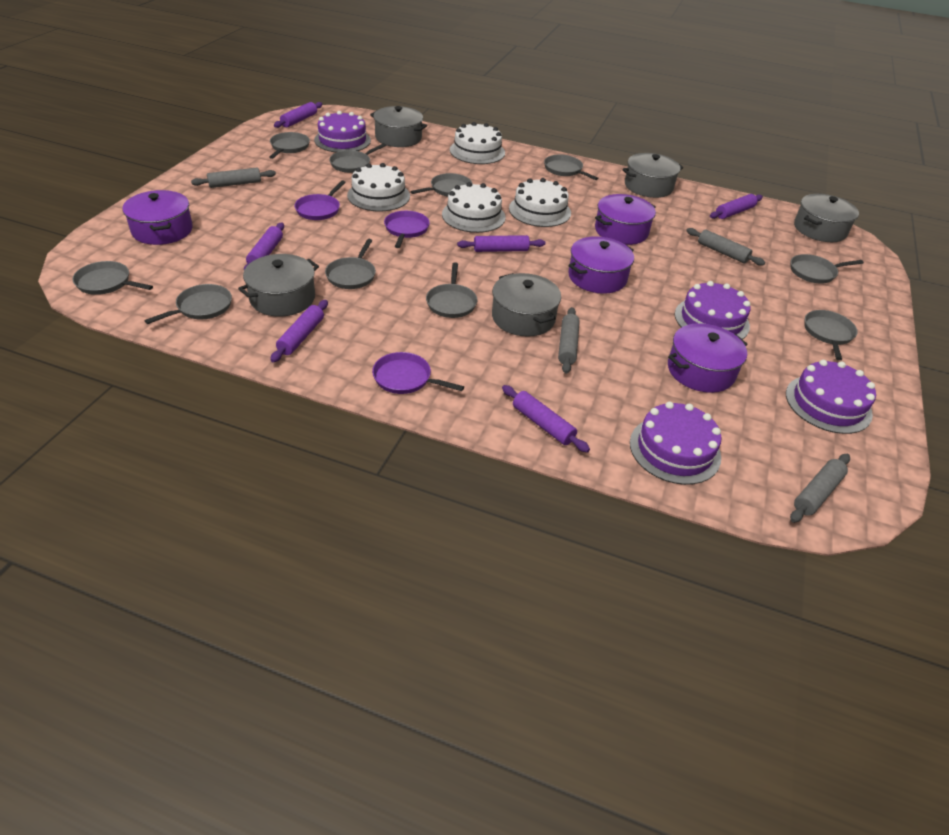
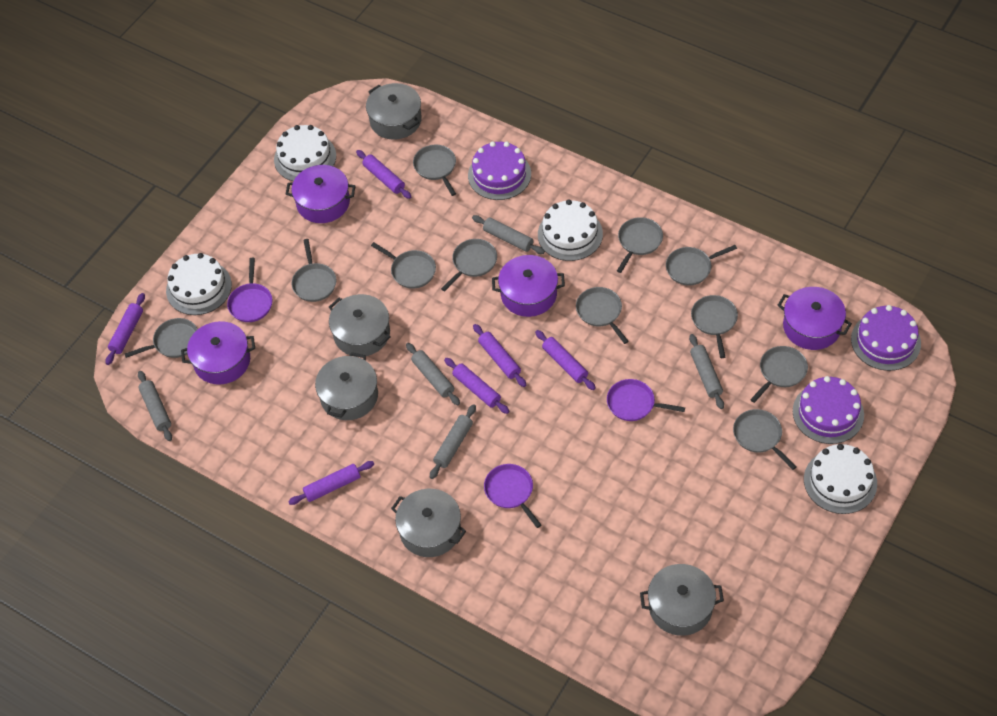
grey pan: 10 -> 11
grey rolling pin: 4 -> 5
purple cake: 4 -> 3

